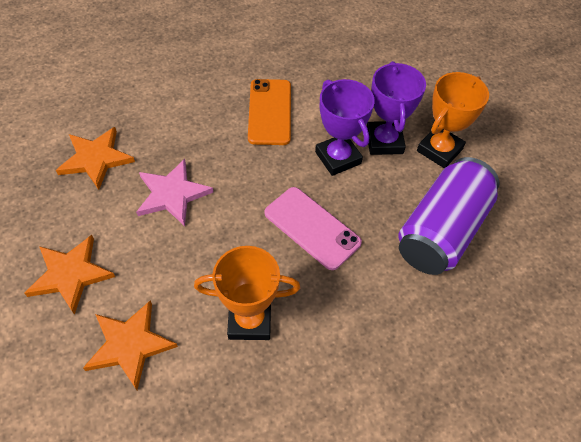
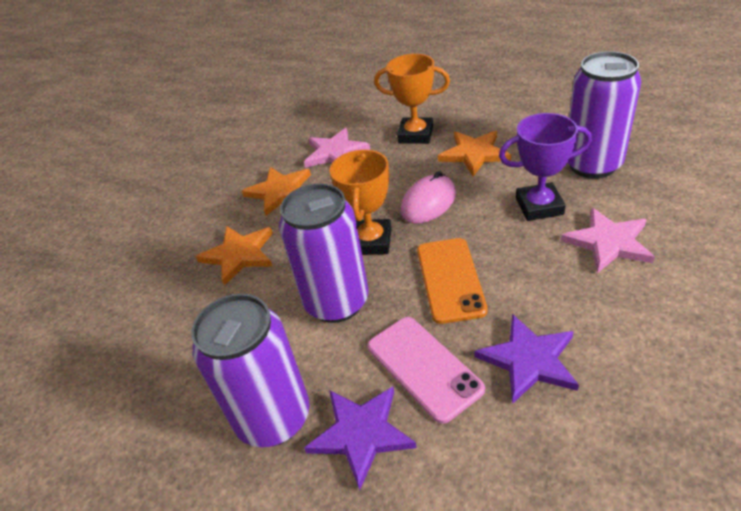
pink mouse: 0 -> 1
pink star: 1 -> 2
purple can: 1 -> 3
purple star: 0 -> 2
purple trophy: 2 -> 1

